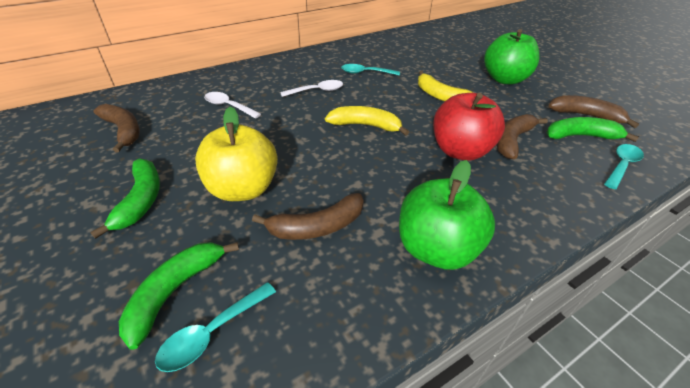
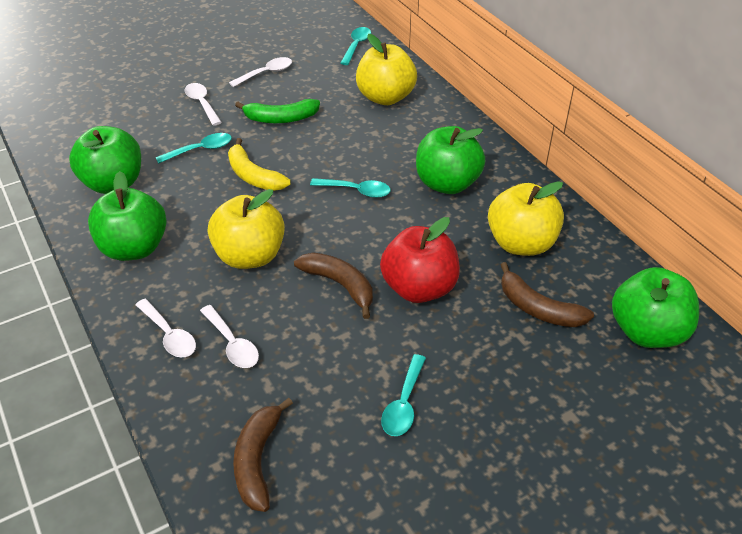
brown banana: 4 -> 3
green apple: 2 -> 4
green banana: 3 -> 1
turquoise spoon: 3 -> 4
white spoon: 2 -> 4
yellow apple: 1 -> 3
yellow banana: 2 -> 1

